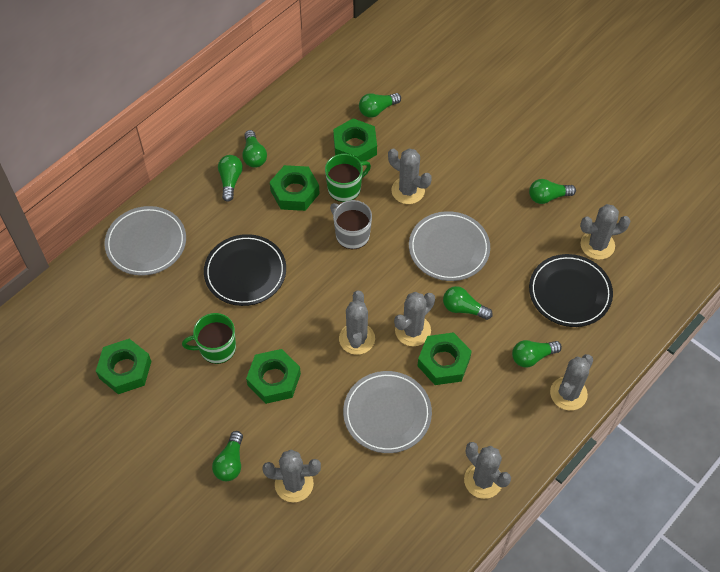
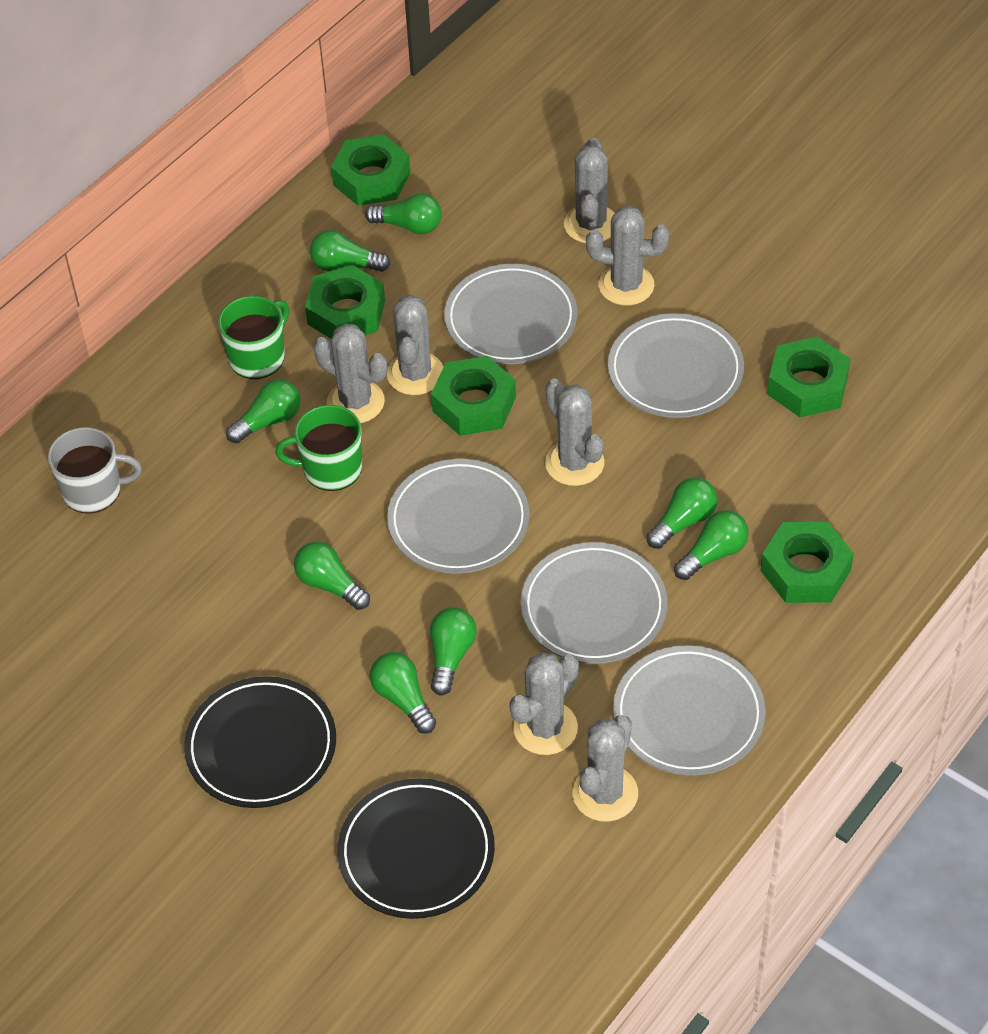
green light bulb: 7 -> 8
grey plate: 3 -> 5

